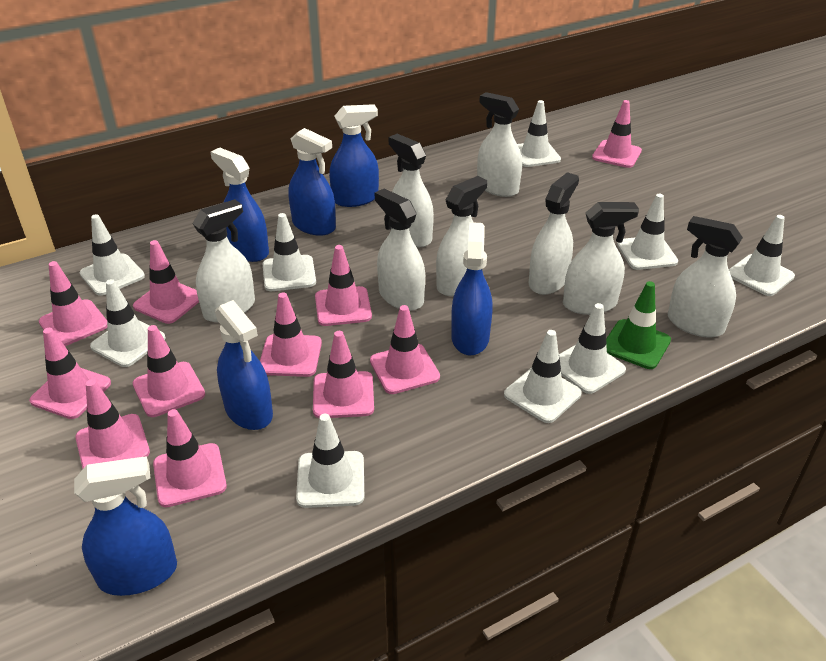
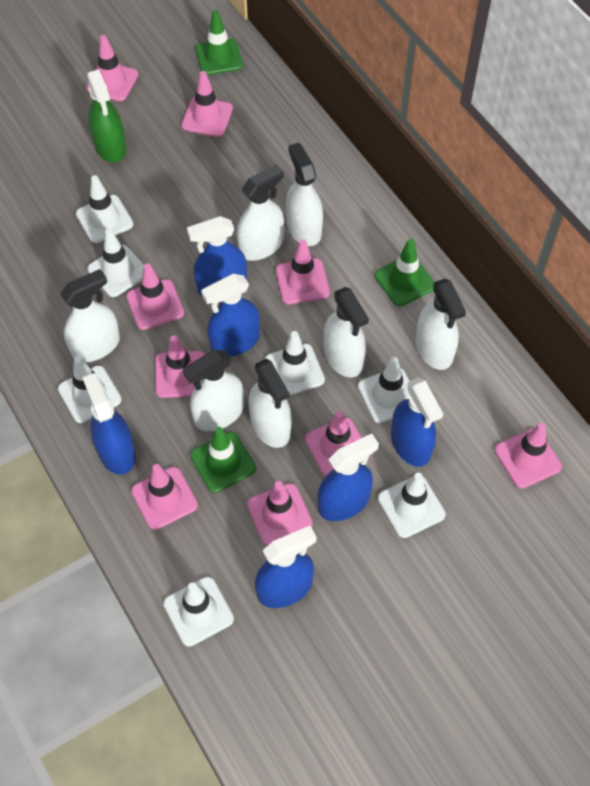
green spray bottle: 0 -> 1
green traffic cone: 1 -> 3
pink traffic cone: 11 -> 9
white spray bottle: 8 -> 7
white traffic cone: 9 -> 7

